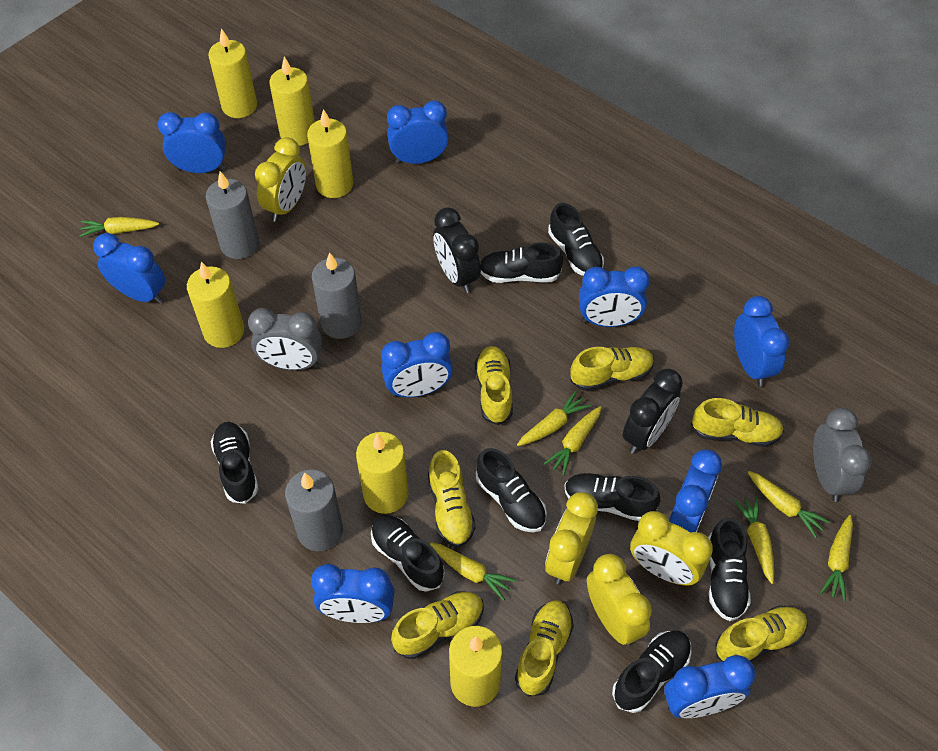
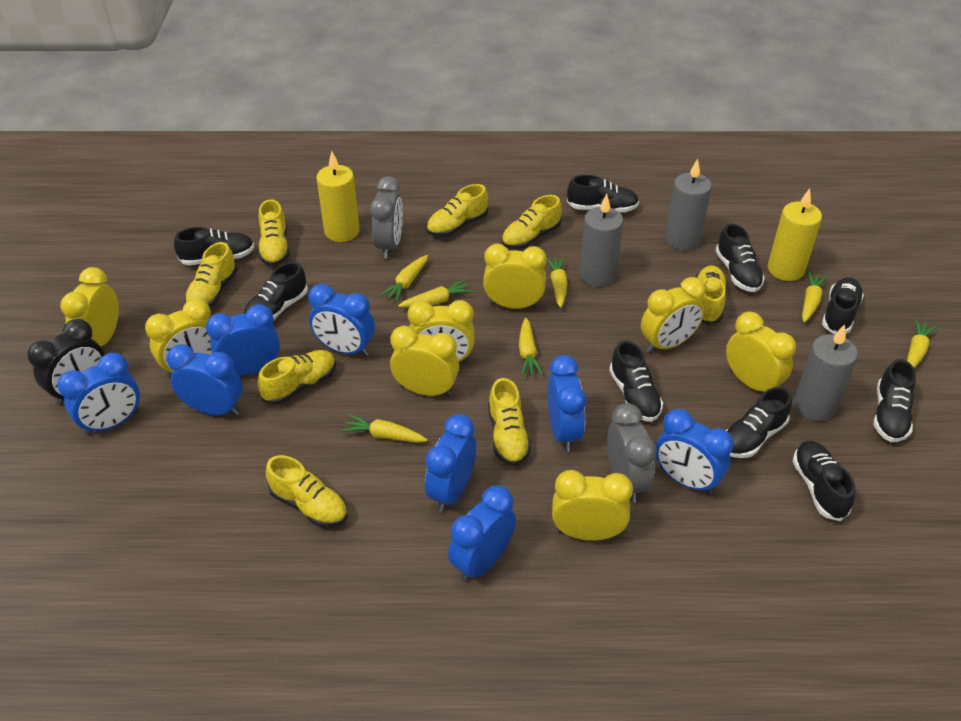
black clock: 2 -> 1
black shoe: 8 -> 9
blue clock: 9 -> 8
yellow candle: 6 -> 2
yellow clock: 4 -> 8
yellow shoe: 7 -> 8

